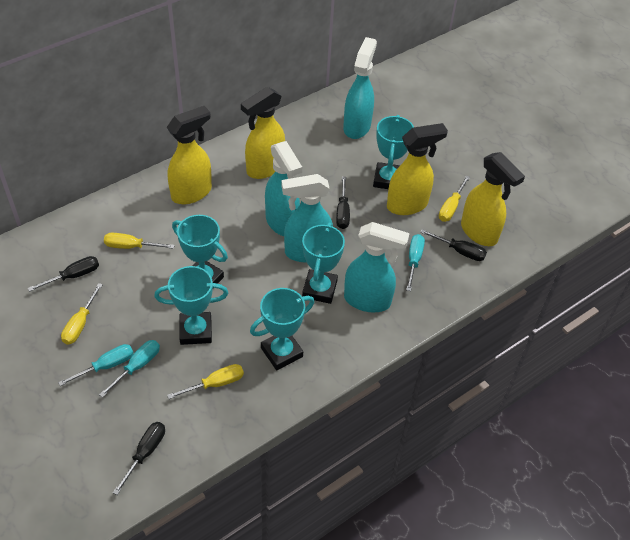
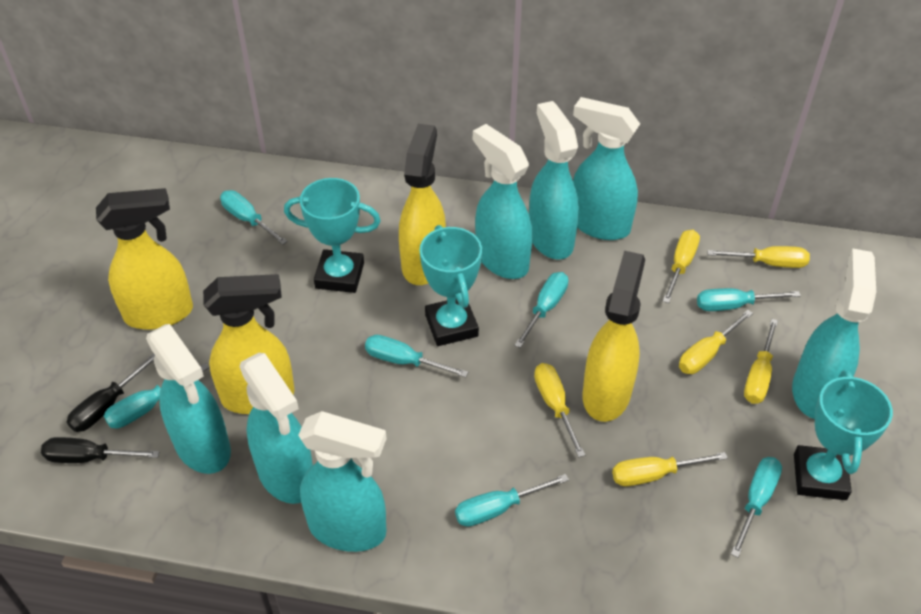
black screwdriver: 4 -> 2
turquoise screwdriver: 3 -> 7
turquoise spray bottle: 4 -> 7
turquoise trophy: 5 -> 3
yellow screwdriver: 4 -> 6

